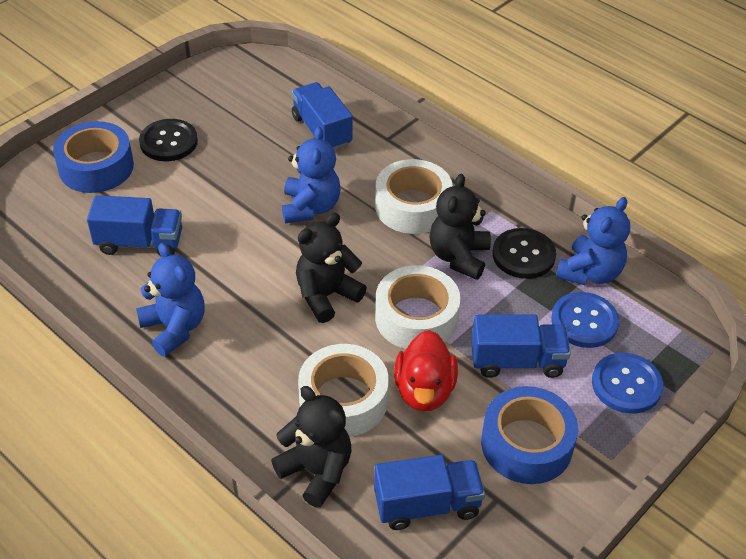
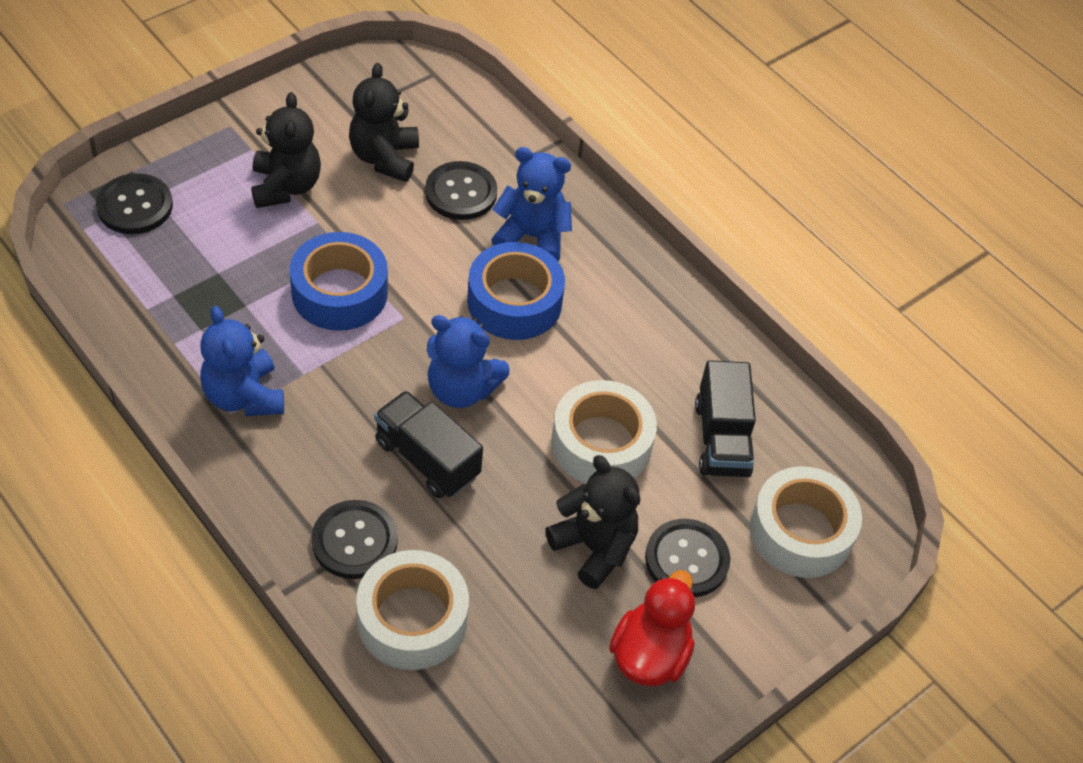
black button: 2 -> 4
black truck: 0 -> 2
blue button: 2 -> 0
blue truck: 4 -> 0

